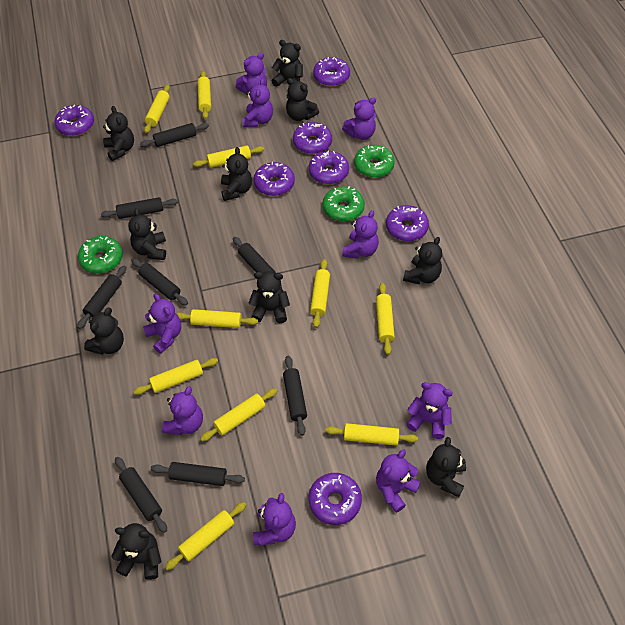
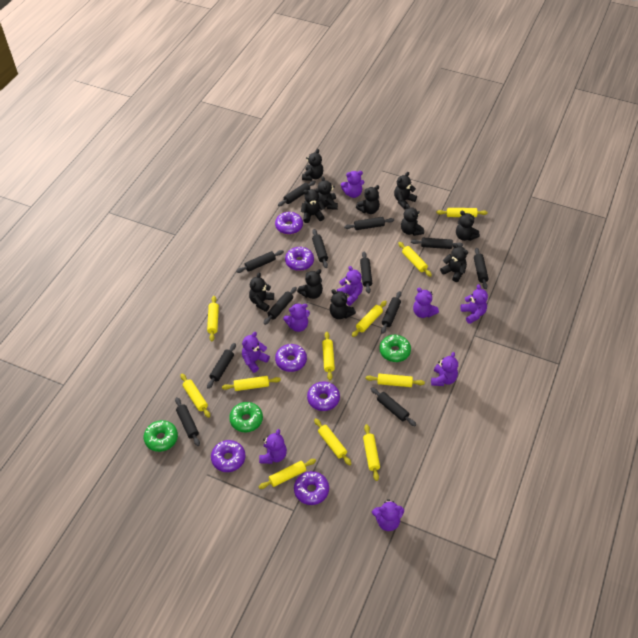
black rolling pin: 8 -> 12
black teddy bear: 10 -> 11
purple donut: 7 -> 6
yellow rolling pin: 10 -> 11

